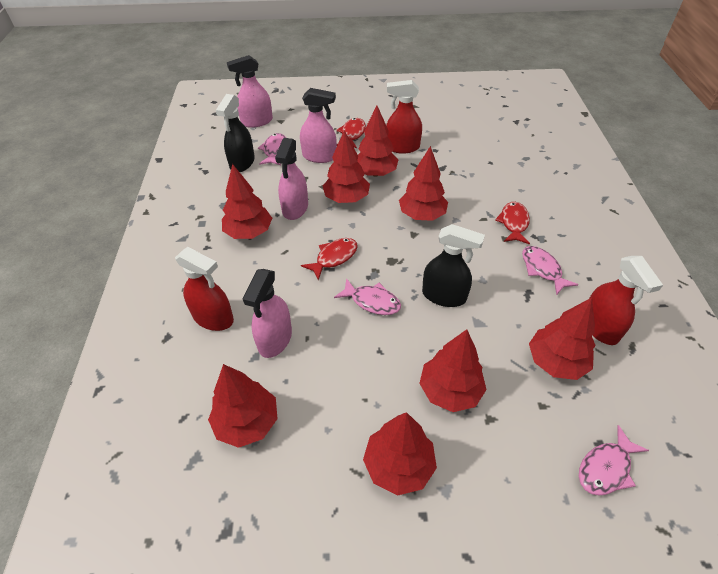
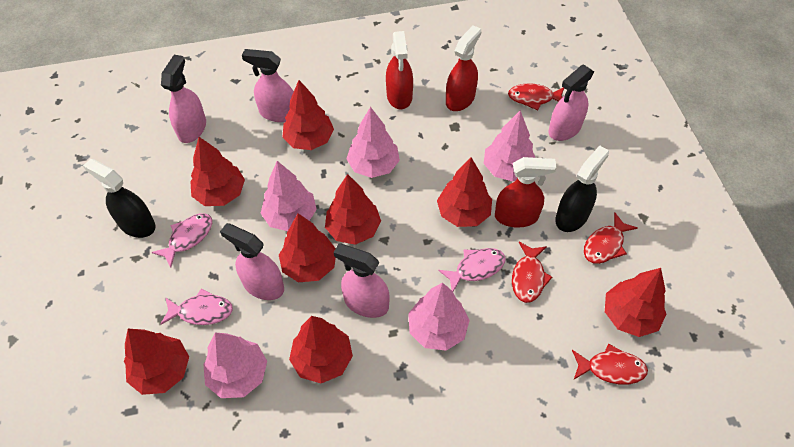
pink fish: 4 -> 3
pink spray bottle: 4 -> 5
pink tree: 0 -> 5
red fish: 3 -> 4

